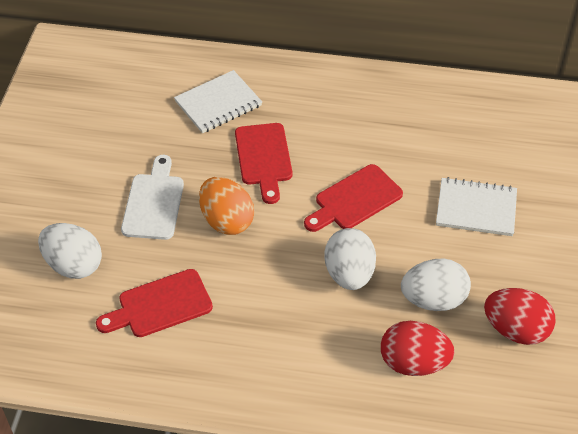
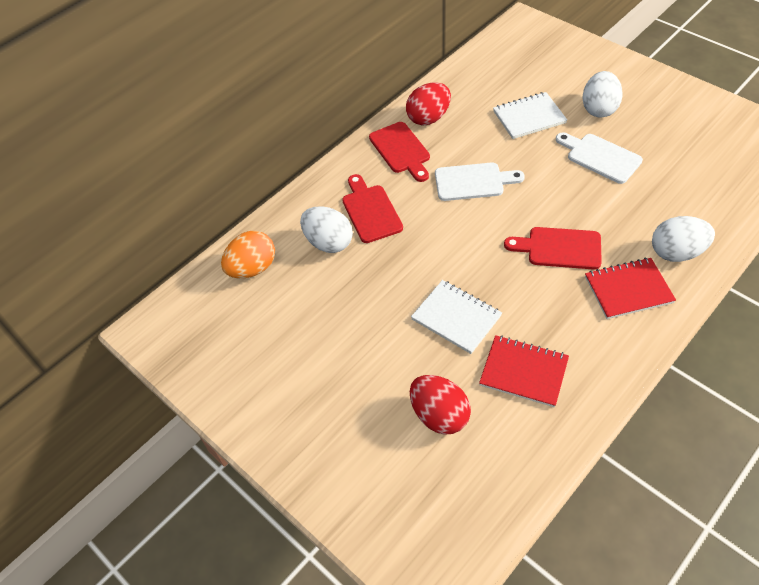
red notebook: 0 -> 2
white cutting board: 1 -> 2

